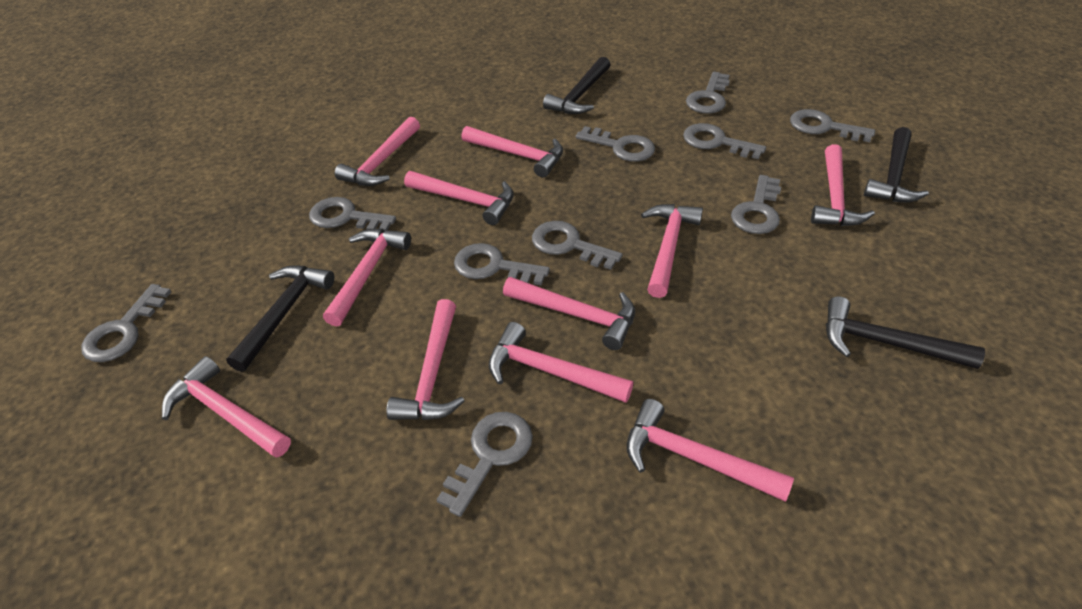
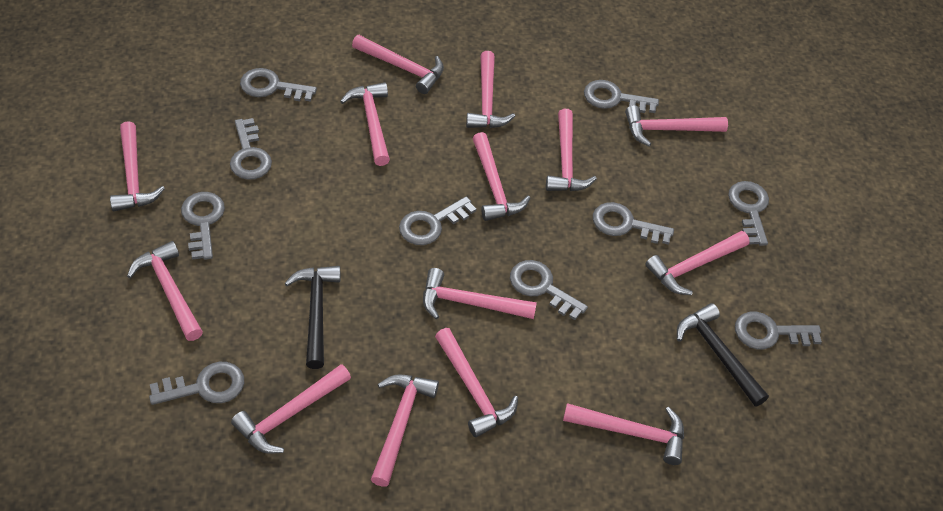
black hammer: 4 -> 2
pink hammer: 11 -> 14

